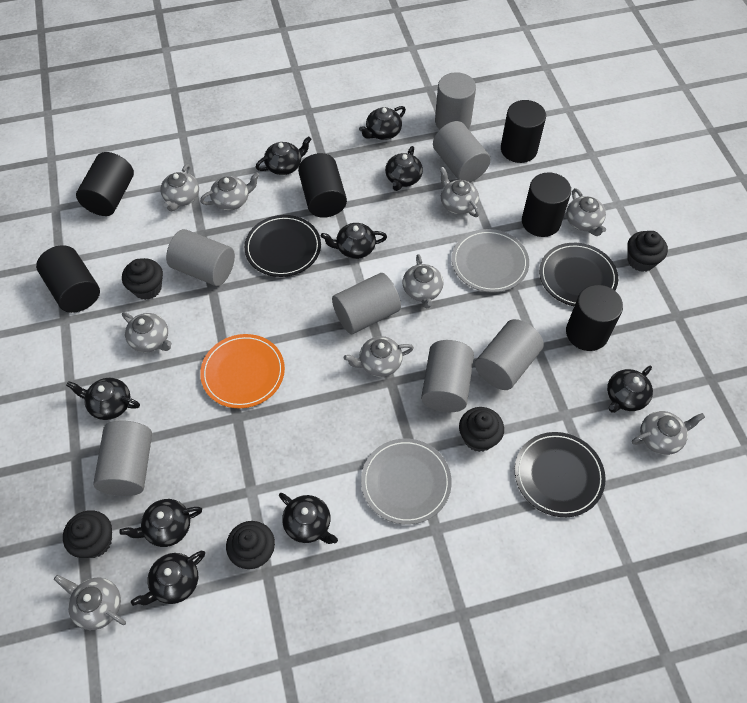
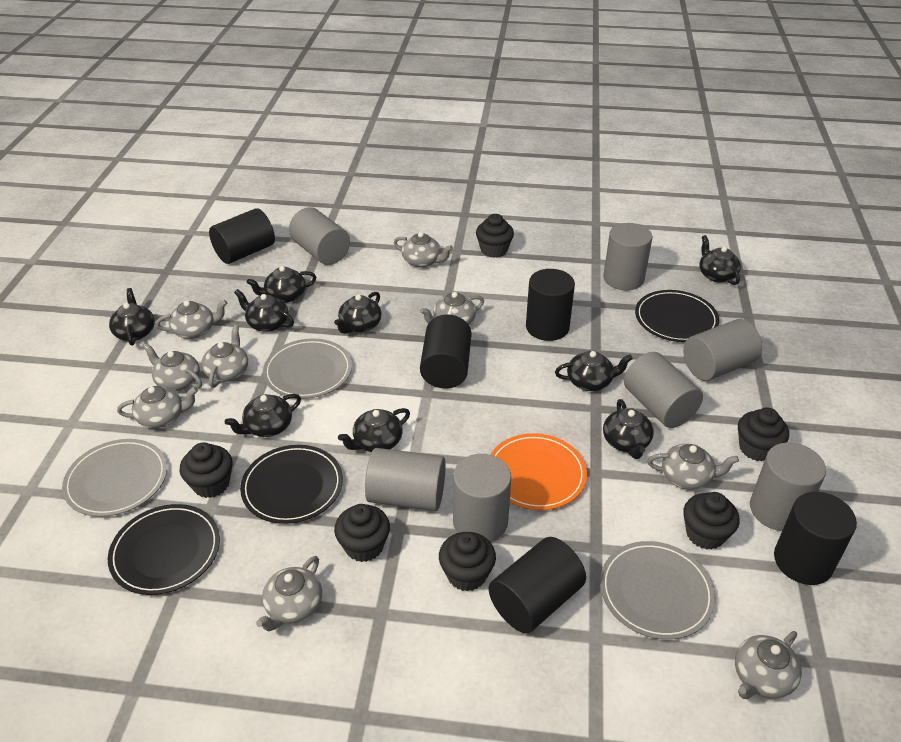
black cupcake: 5 -> 6
black cylinder: 6 -> 5
grey plate: 2 -> 3

